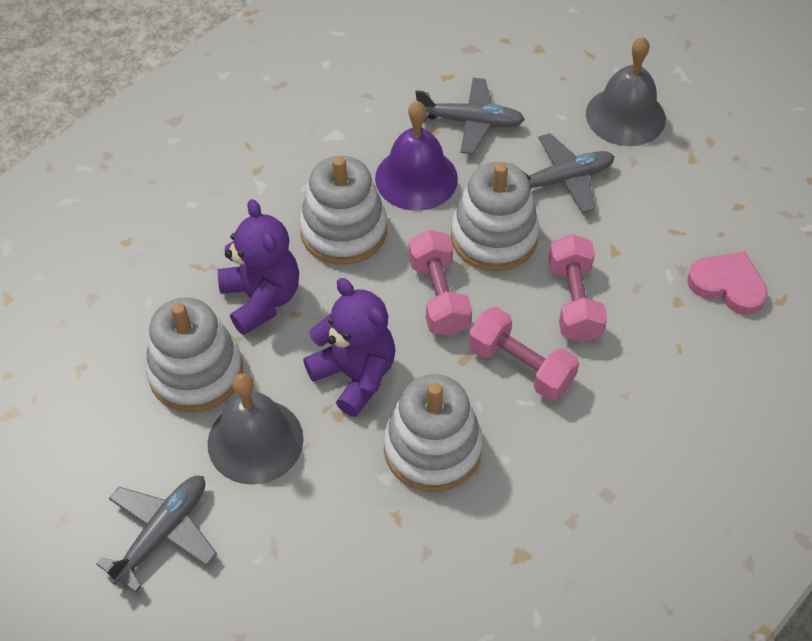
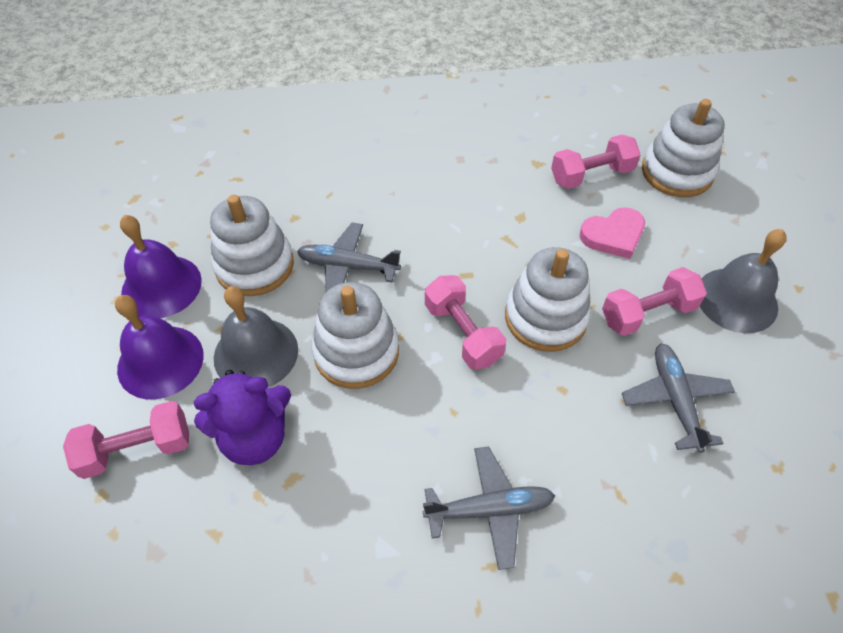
pink dumbbell: 3 -> 4
purple bell: 1 -> 2
purple teddy bear: 2 -> 1

